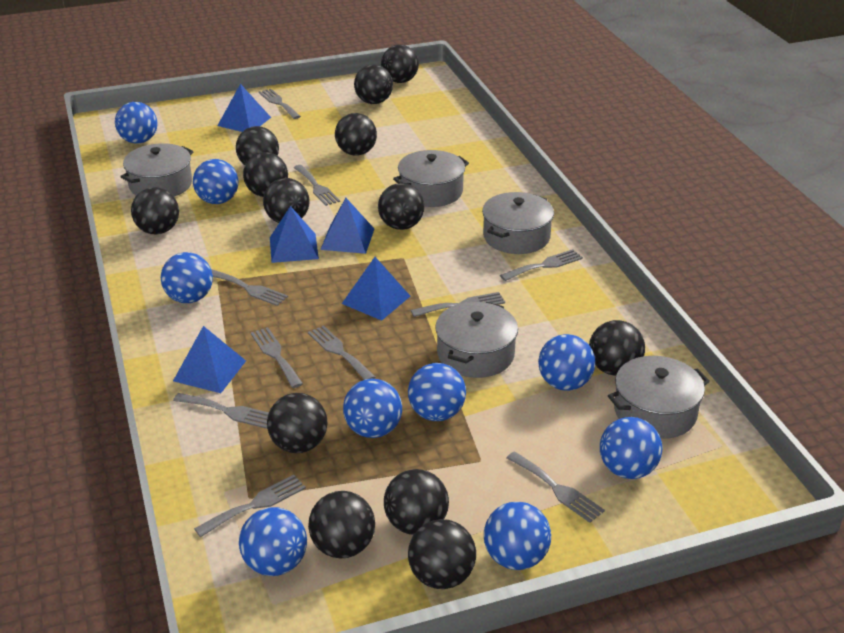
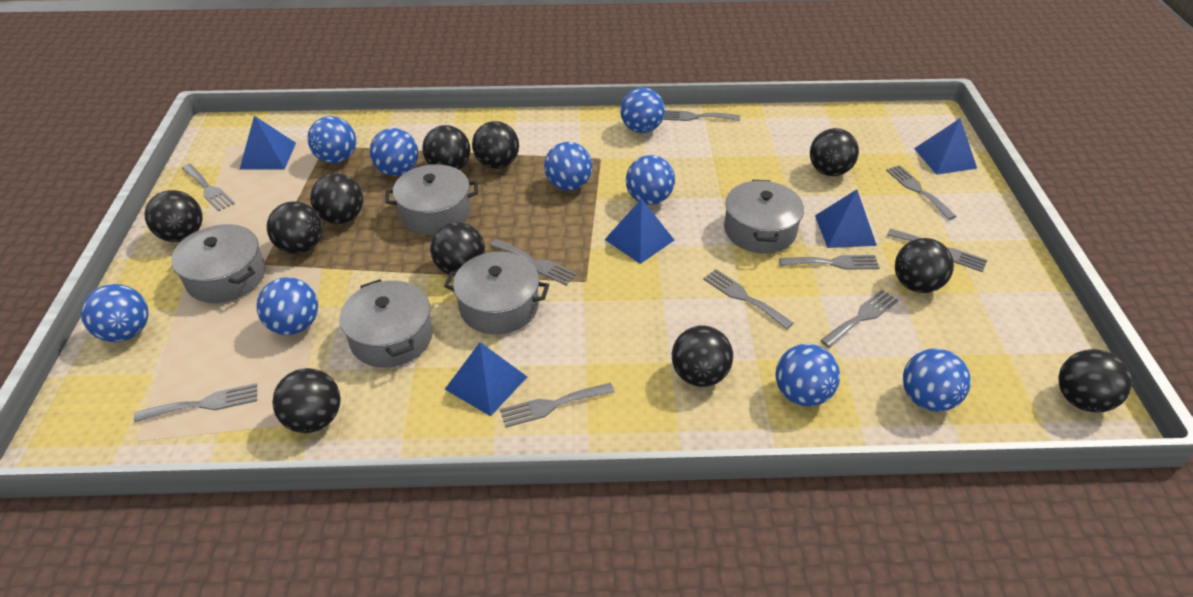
black ball: 13 -> 11

